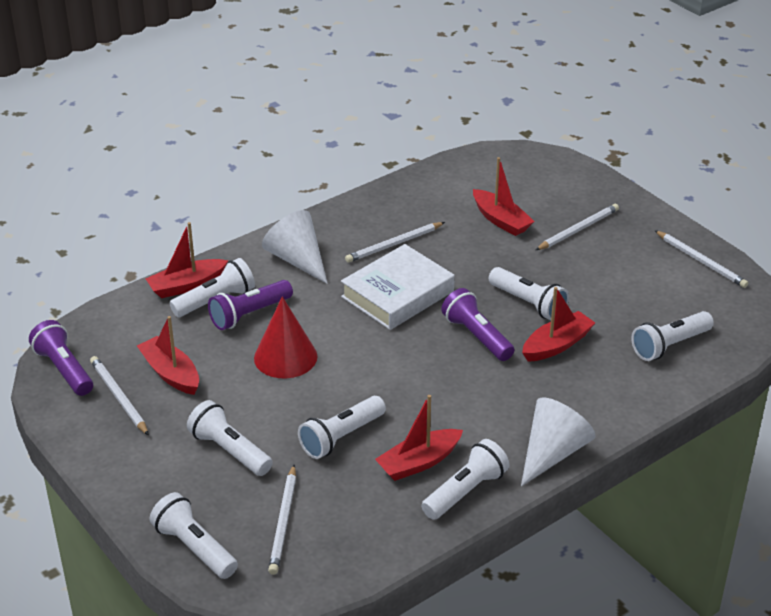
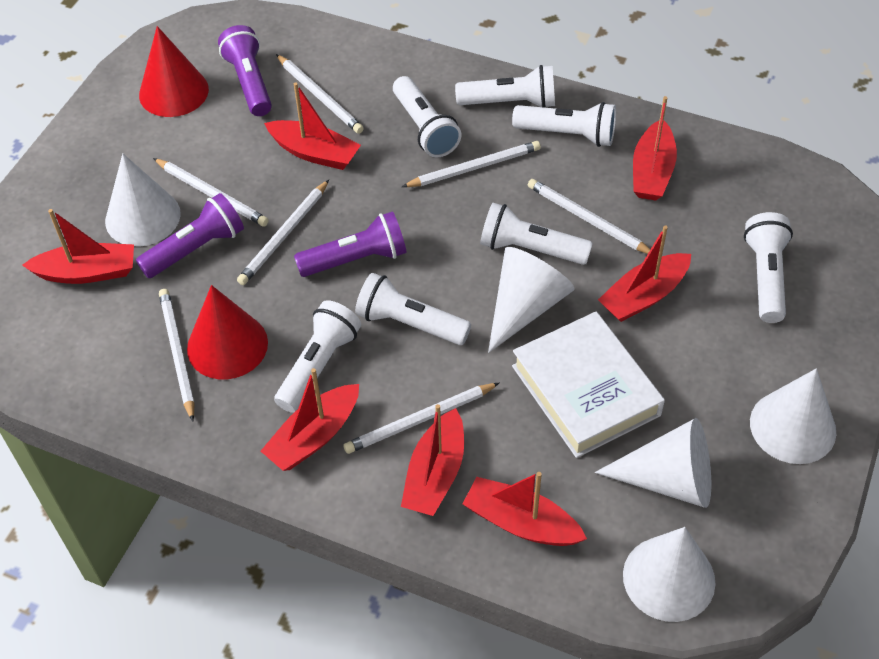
red boat: 5 -> 7
red cone: 1 -> 2
white cone: 2 -> 5
white pencil: 5 -> 7

